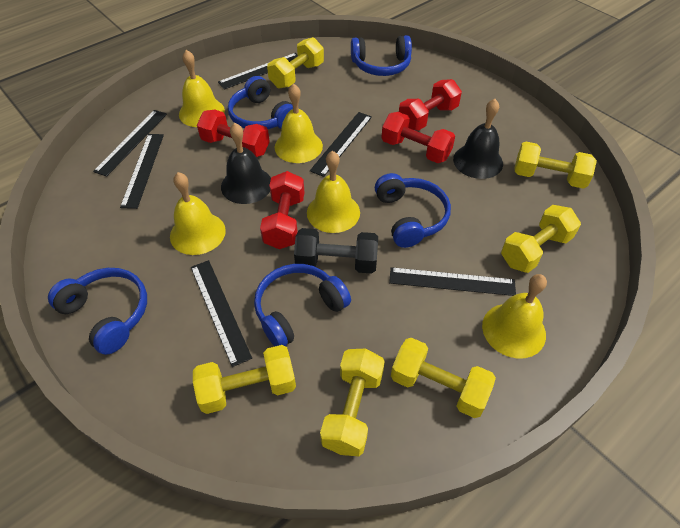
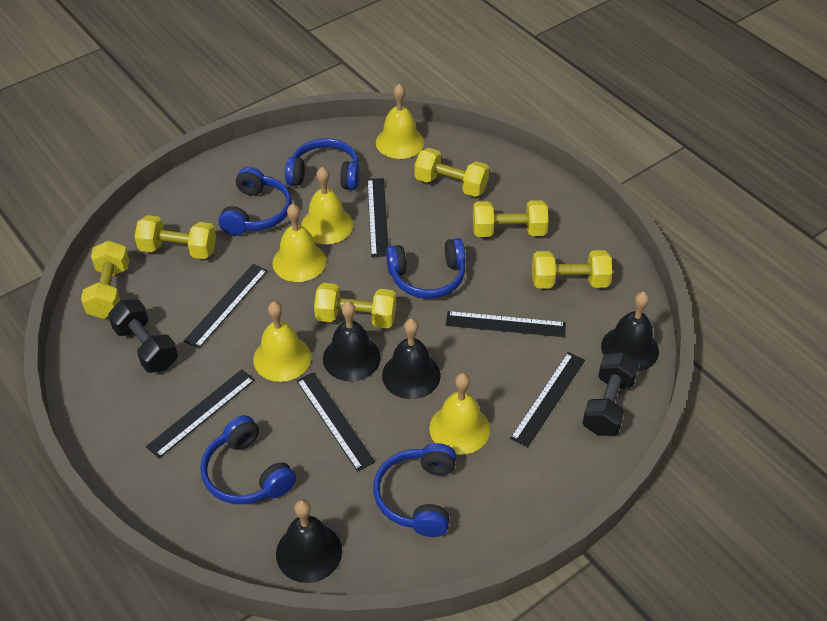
black bell: 2 -> 4
black dumbbell: 1 -> 2
red dumbbell: 4 -> 0

